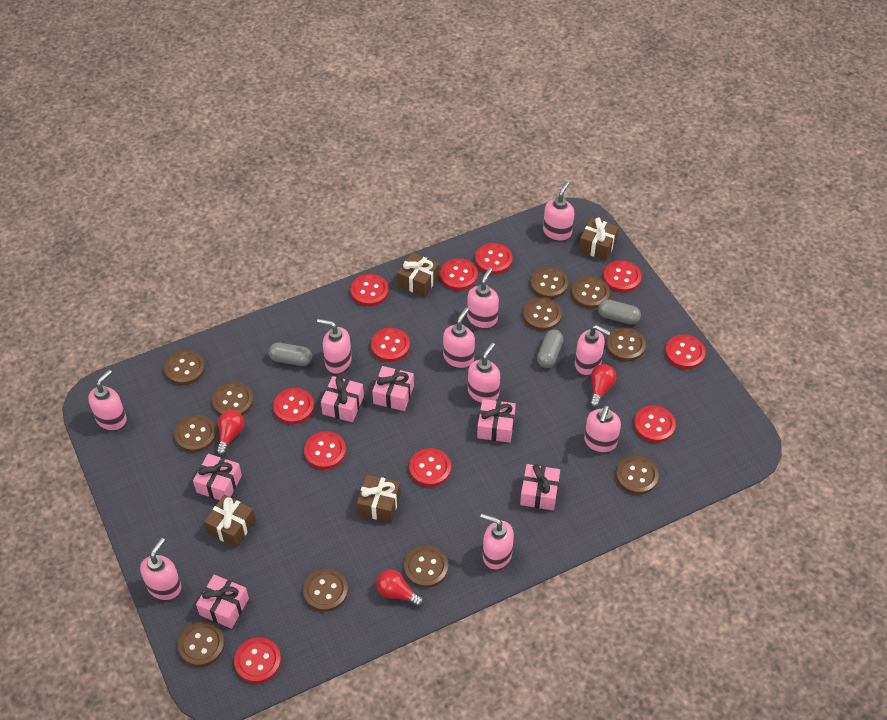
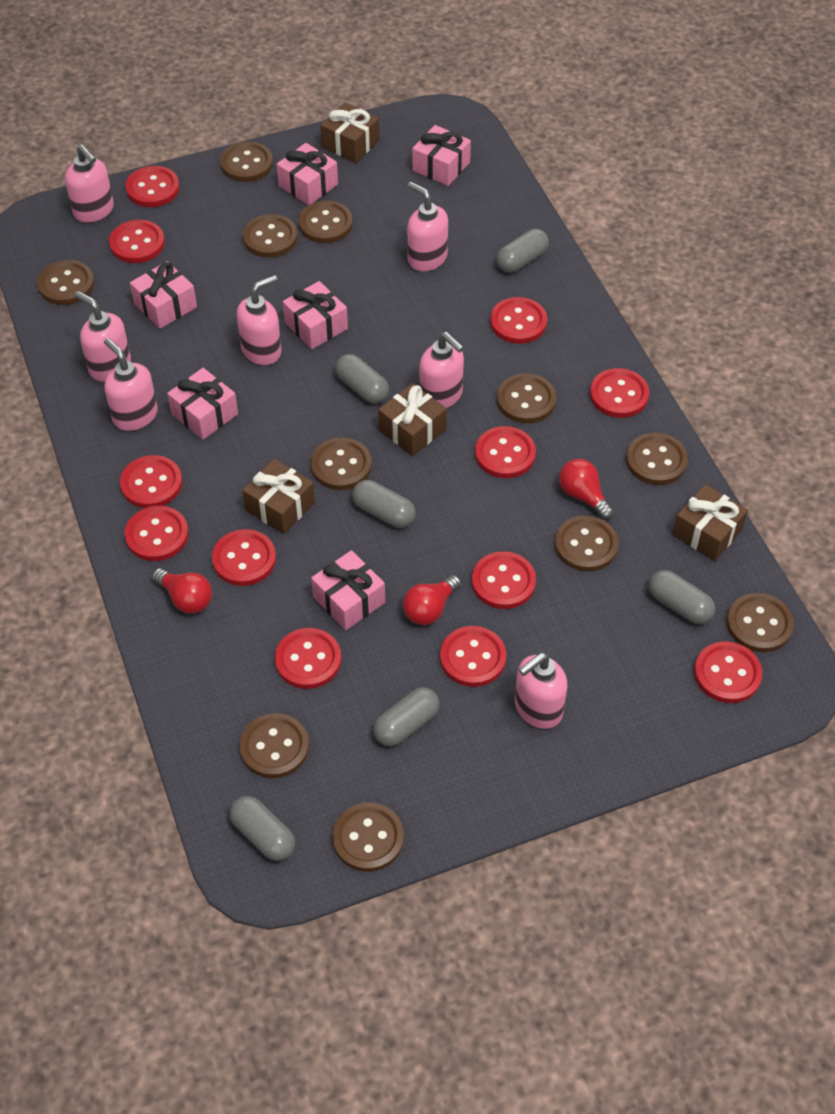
grey capsule: 3 -> 6
pink soap dispenser: 10 -> 7
red button: 11 -> 12

